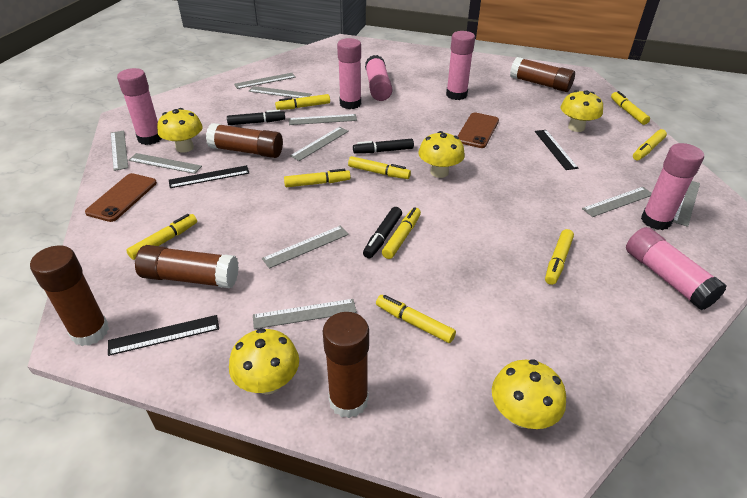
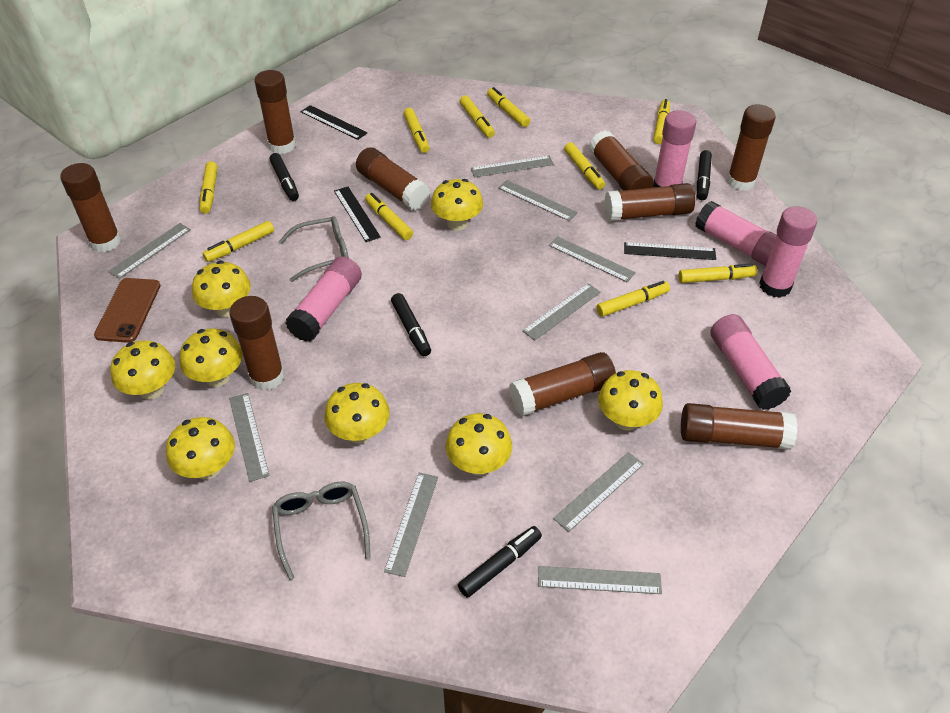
black marker: 3 -> 4
brown glue stick: 5 -> 9
brown phone: 2 -> 1
grey glasses: 0 -> 2
grey ruler: 10 -> 9
pink glue stick: 6 -> 5
yellow marker: 9 -> 10
yellow mushroom: 5 -> 8

